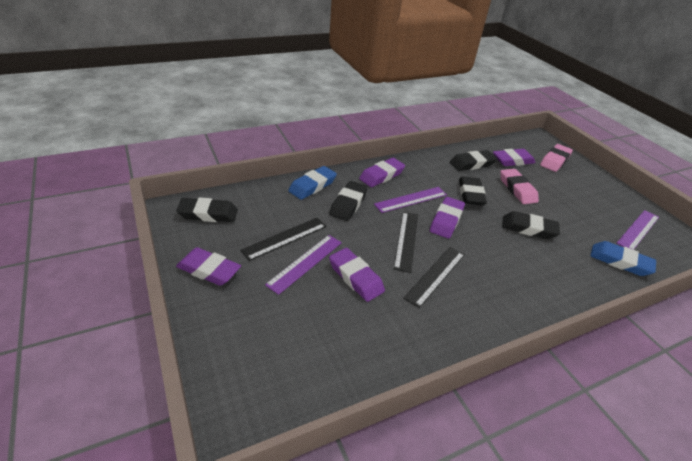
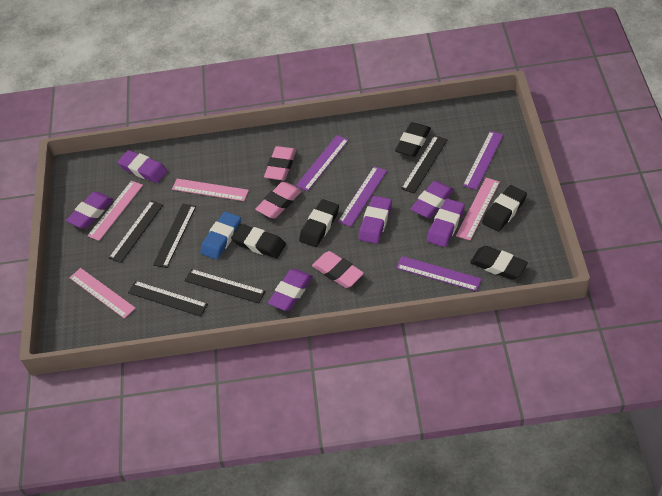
black ruler: 3 -> 5
blue eraser: 2 -> 1
pink eraser: 2 -> 3
pink ruler: 0 -> 4
purple eraser: 5 -> 6
purple ruler: 3 -> 4

